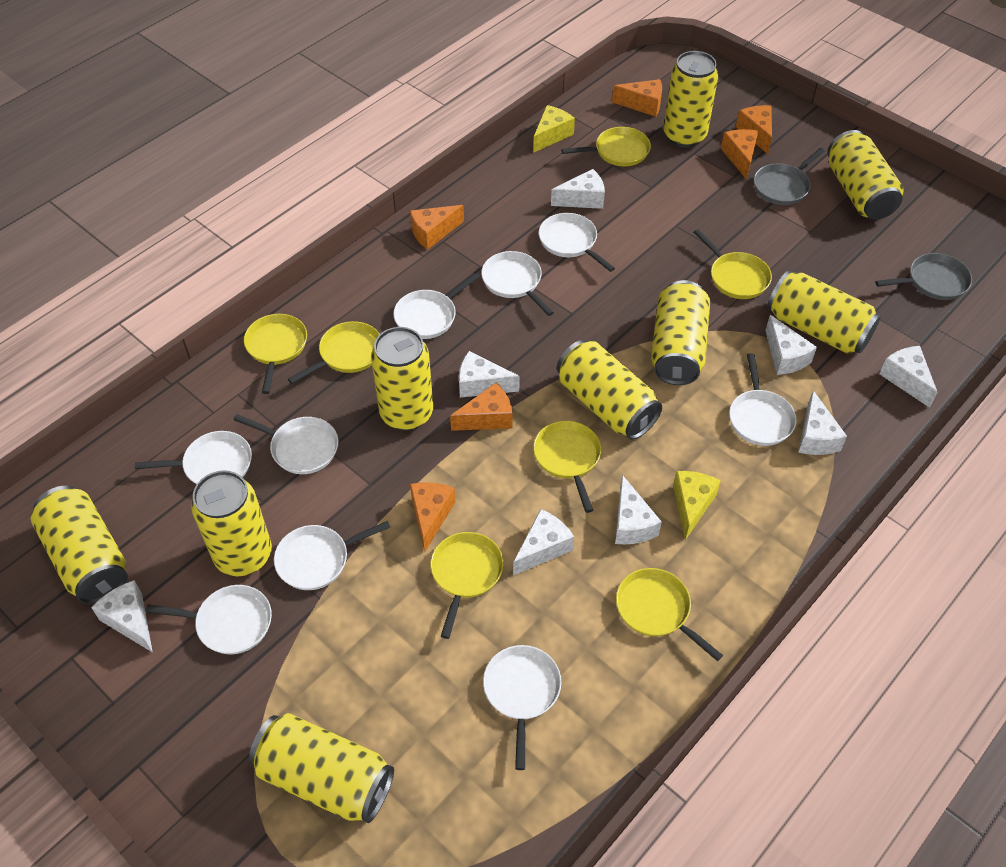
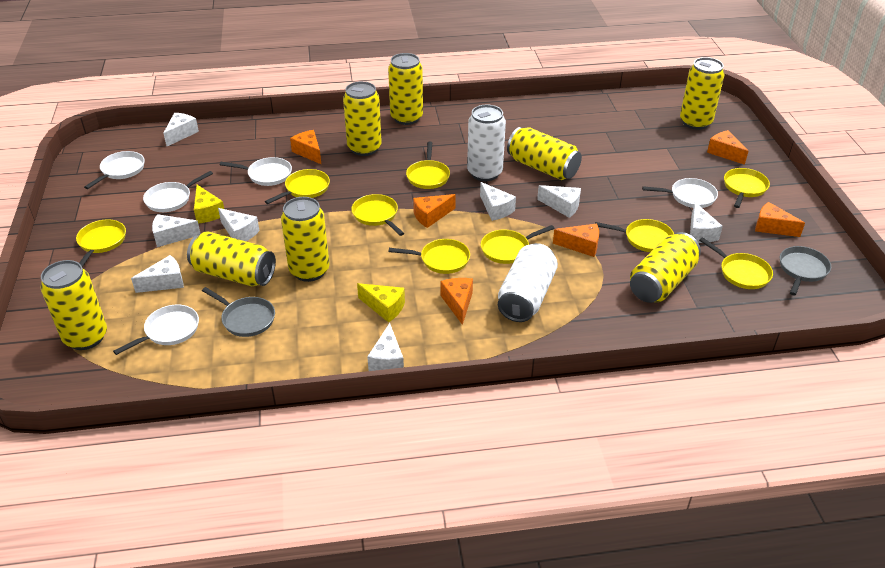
white can: 0 -> 2
white pan: 9 -> 5
yellow can: 9 -> 8
yellow pan: 7 -> 9

